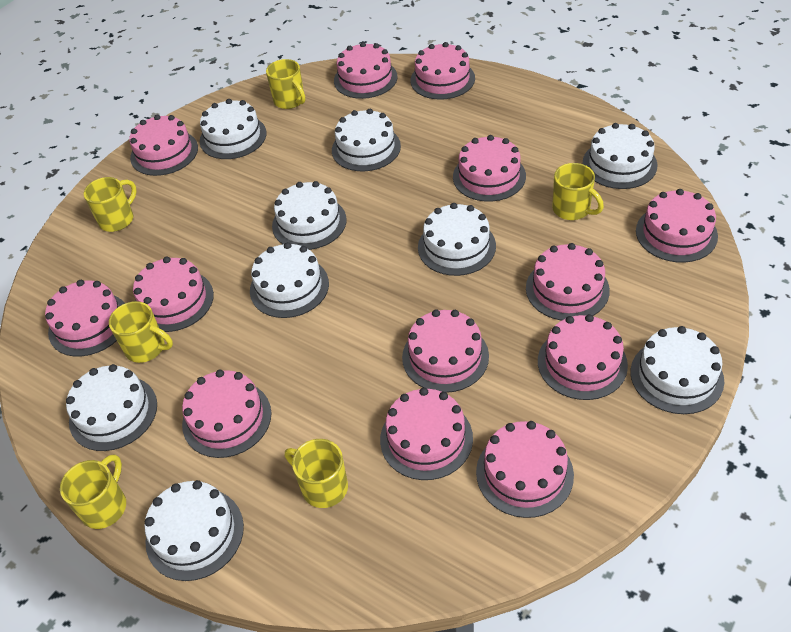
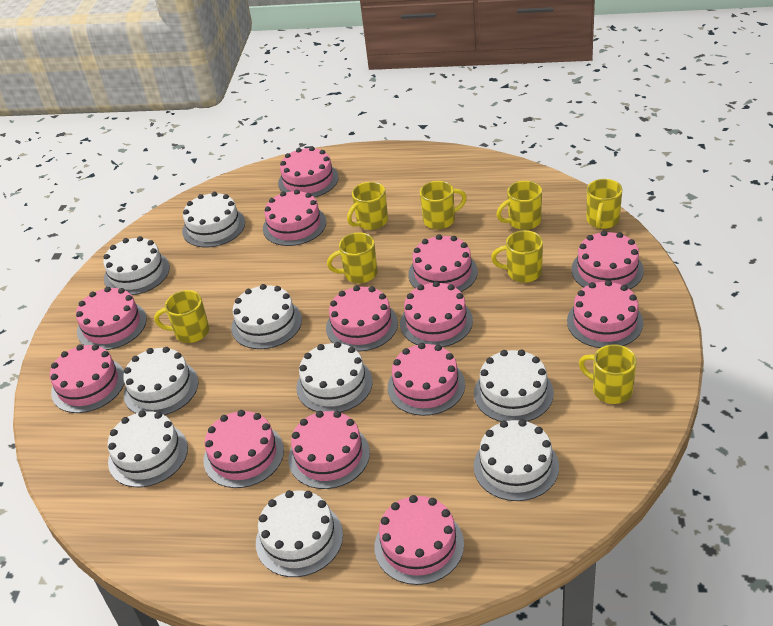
yellow mug: 6 -> 8

